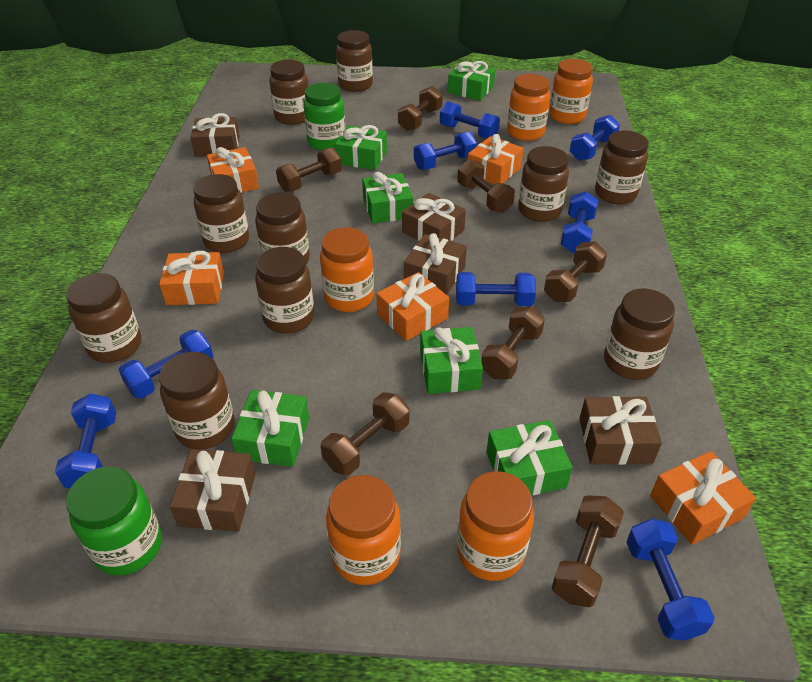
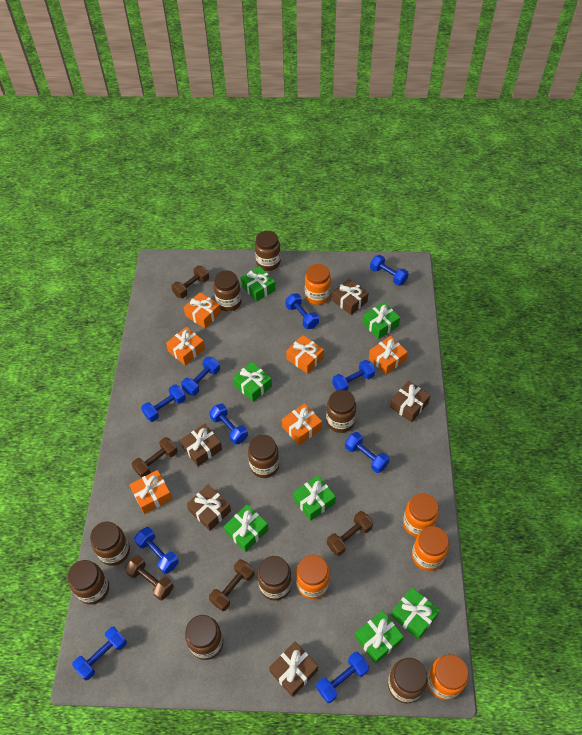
blue dumbbell: 8 -> 10
brown dumbbell: 7 -> 5
brown jar: 10 -> 9
green gift: 6 -> 7
green jar: 2 -> 0
orange gift: 5 -> 6

